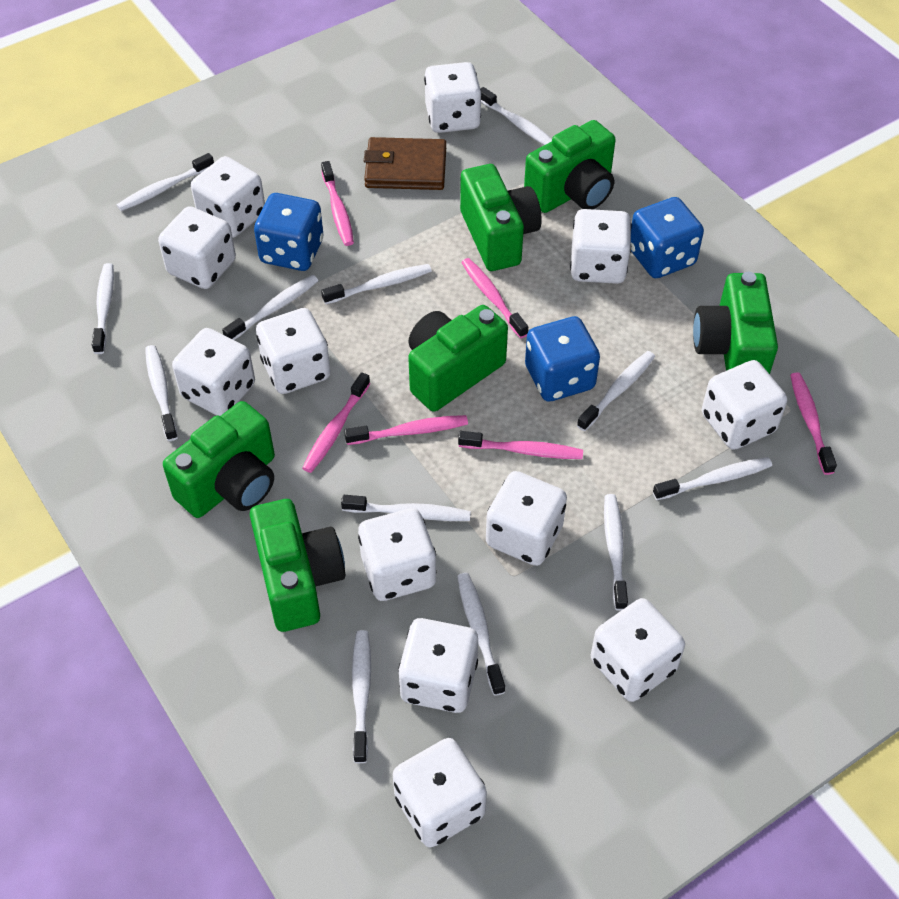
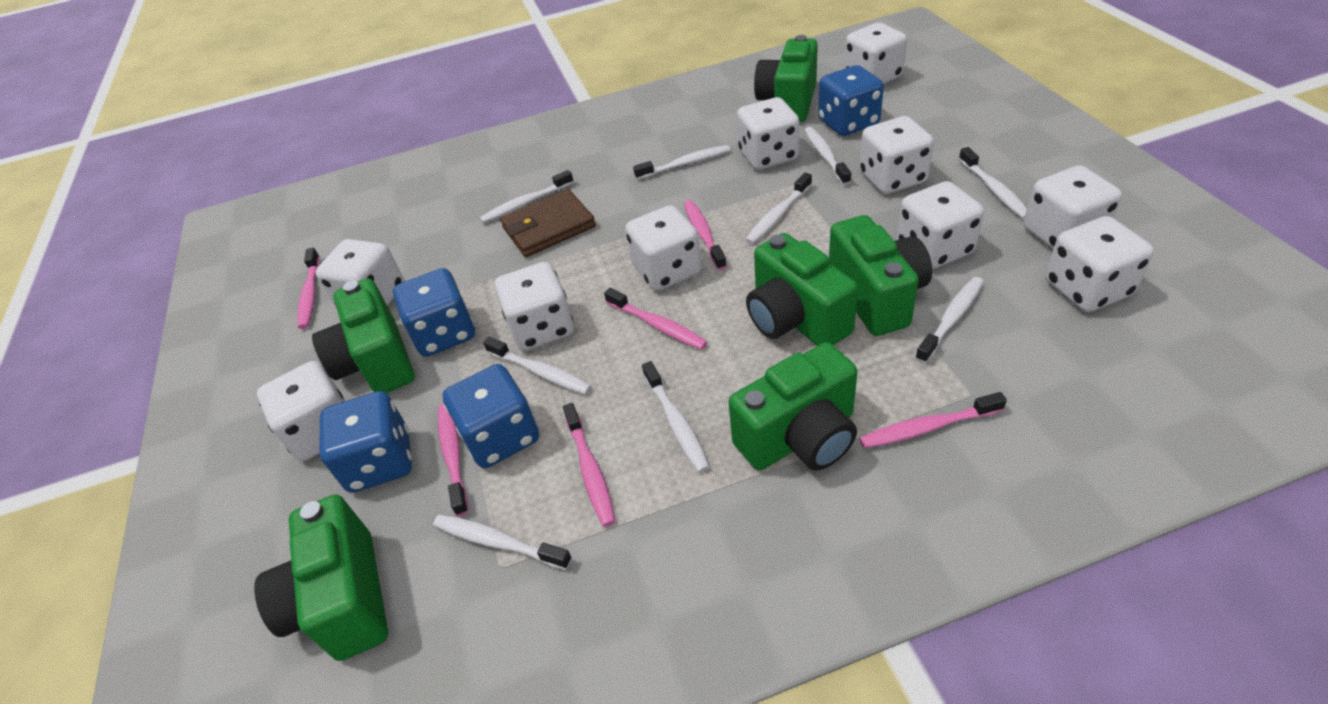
blue dice: 3 -> 4
white dice: 12 -> 10
white toothbrush: 12 -> 9

